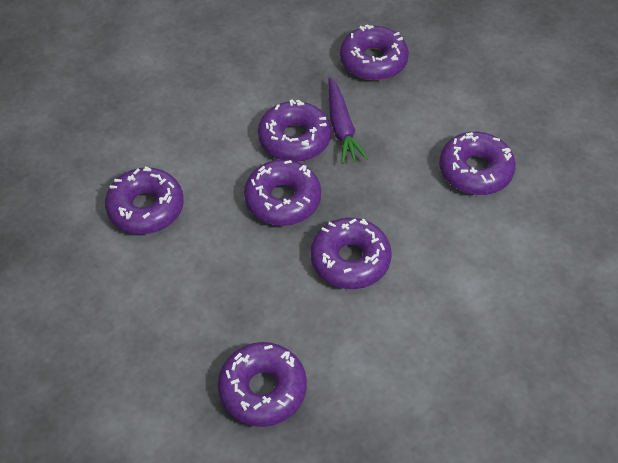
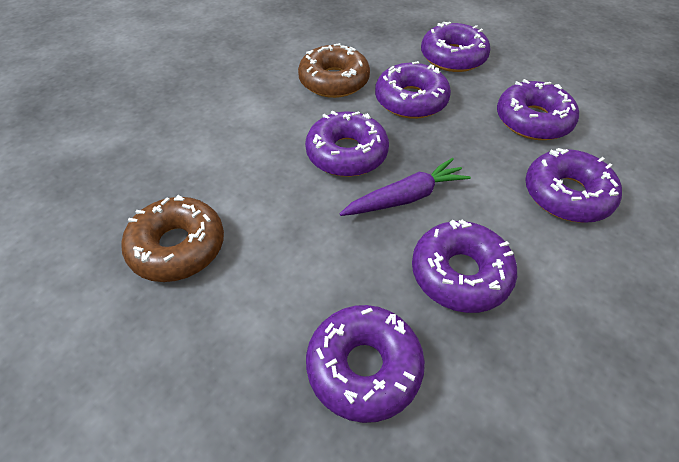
brown donut: 0 -> 2

